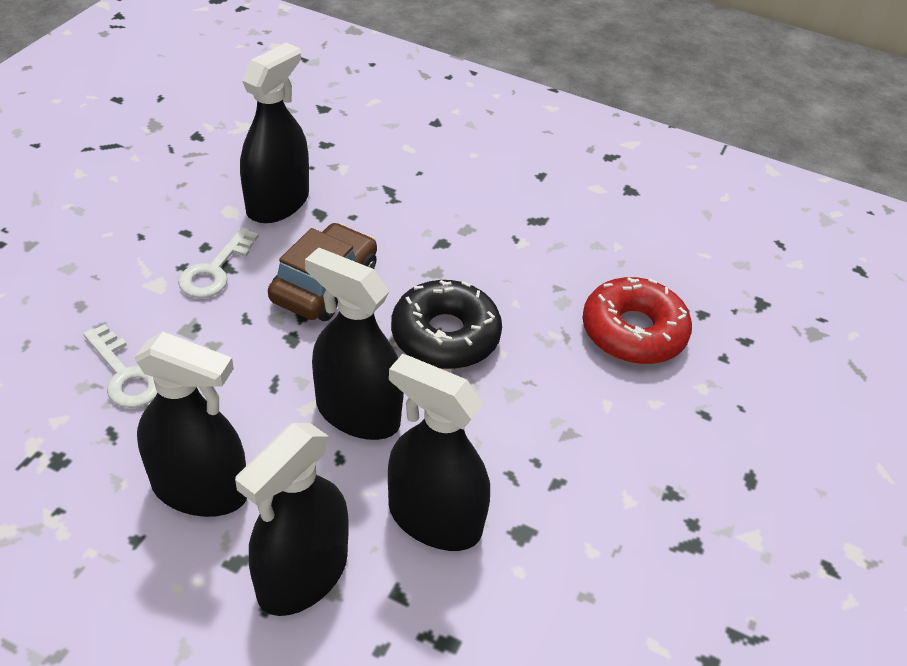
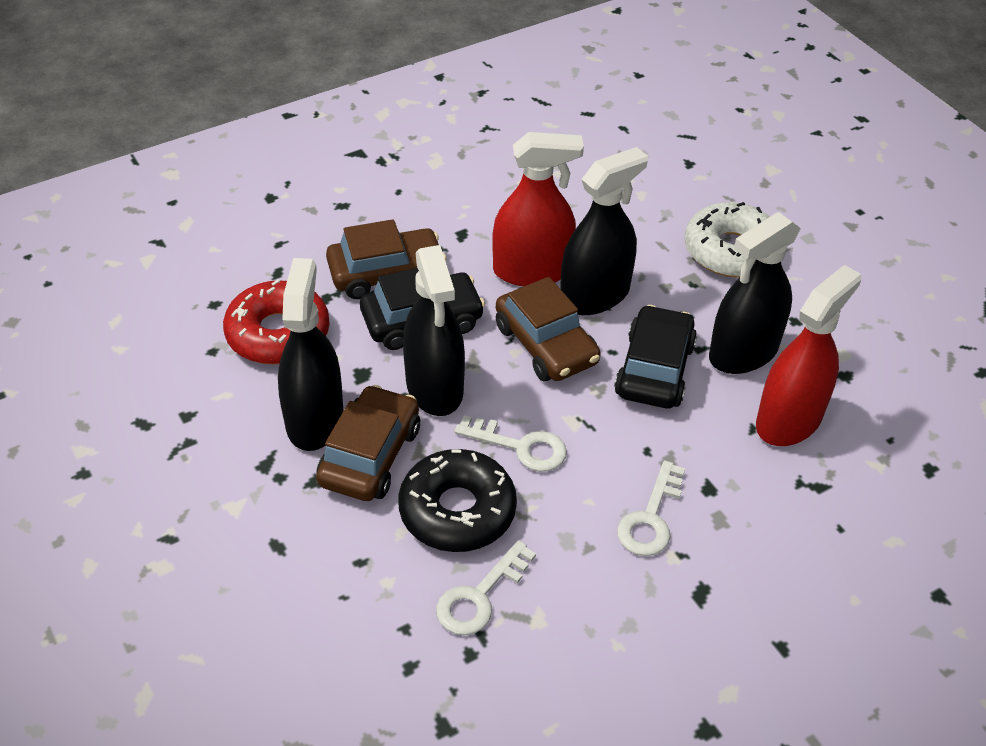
black car: 0 -> 2
black spray bottle: 5 -> 4
brown car: 1 -> 3
red spray bottle: 0 -> 2
white donut: 0 -> 1
white key: 2 -> 3

